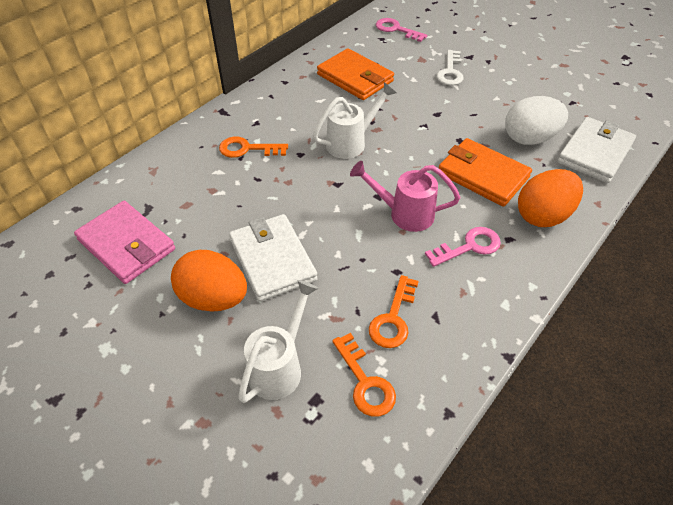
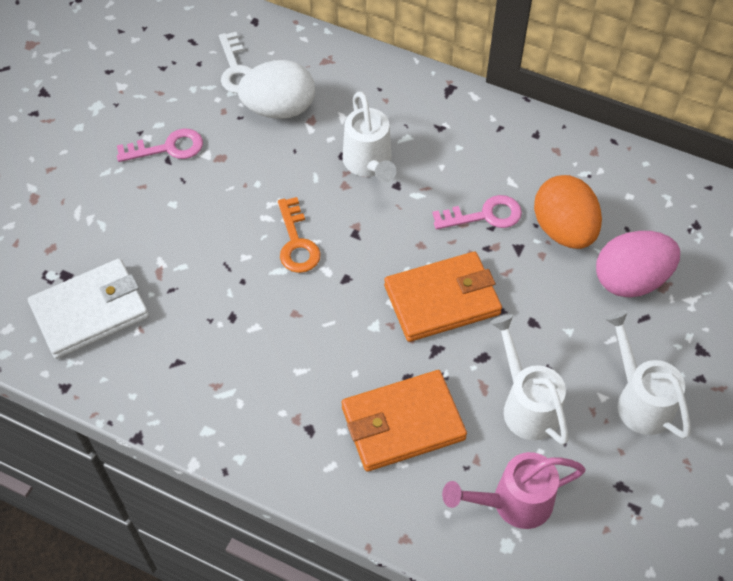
orange egg: 2 -> 1
orange key: 3 -> 1
pink egg: 0 -> 1
pink wallet: 1 -> 0
white wallet: 2 -> 1
white watering can: 2 -> 3

